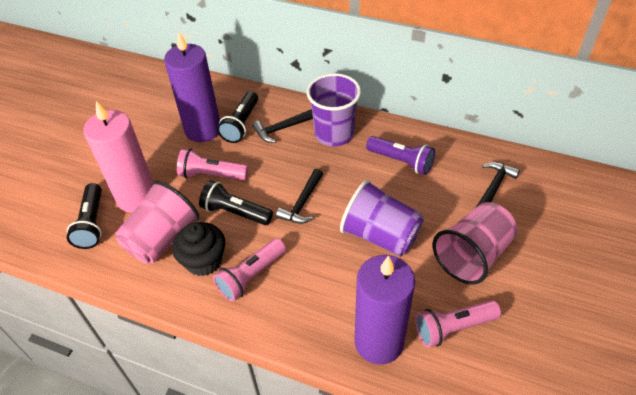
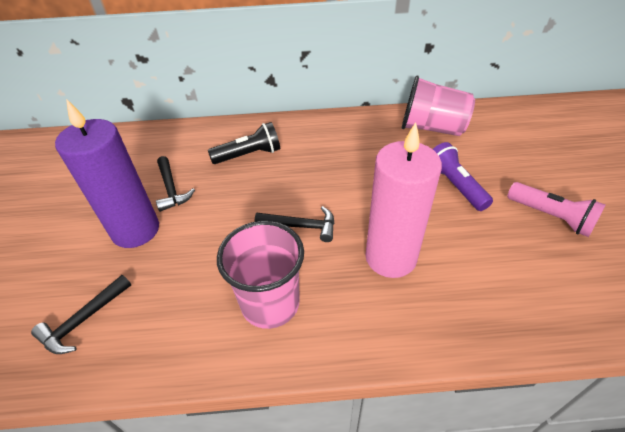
black cupcake: 1 -> 0
black flashlight: 3 -> 1
pink flashlight: 3 -> 1
purple candle: 2 -> 1
purple cup: 2 -> 0

